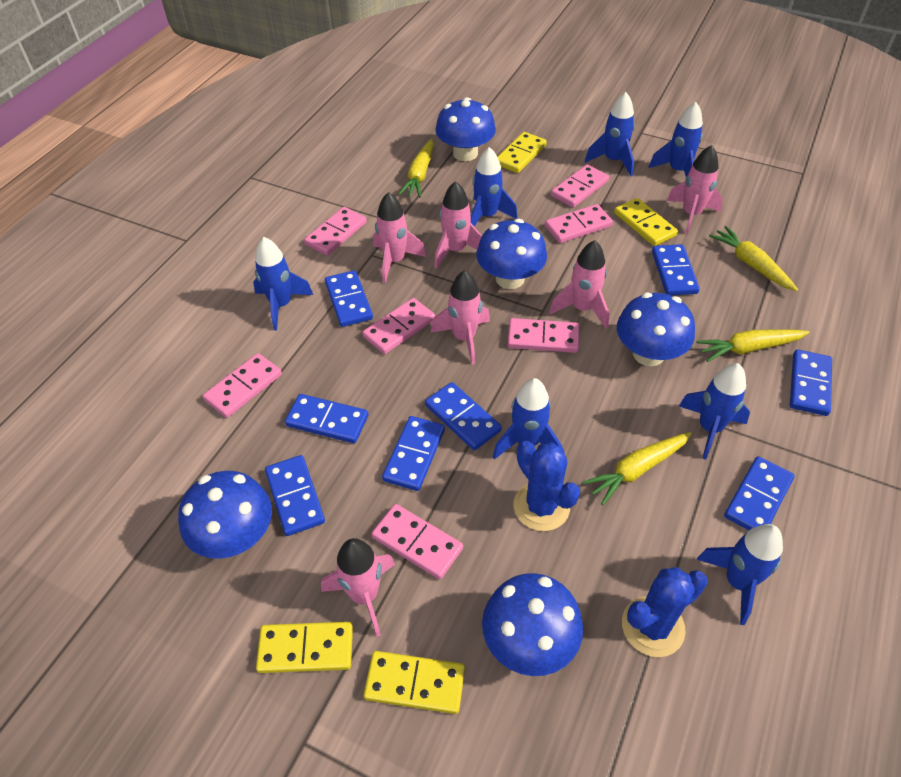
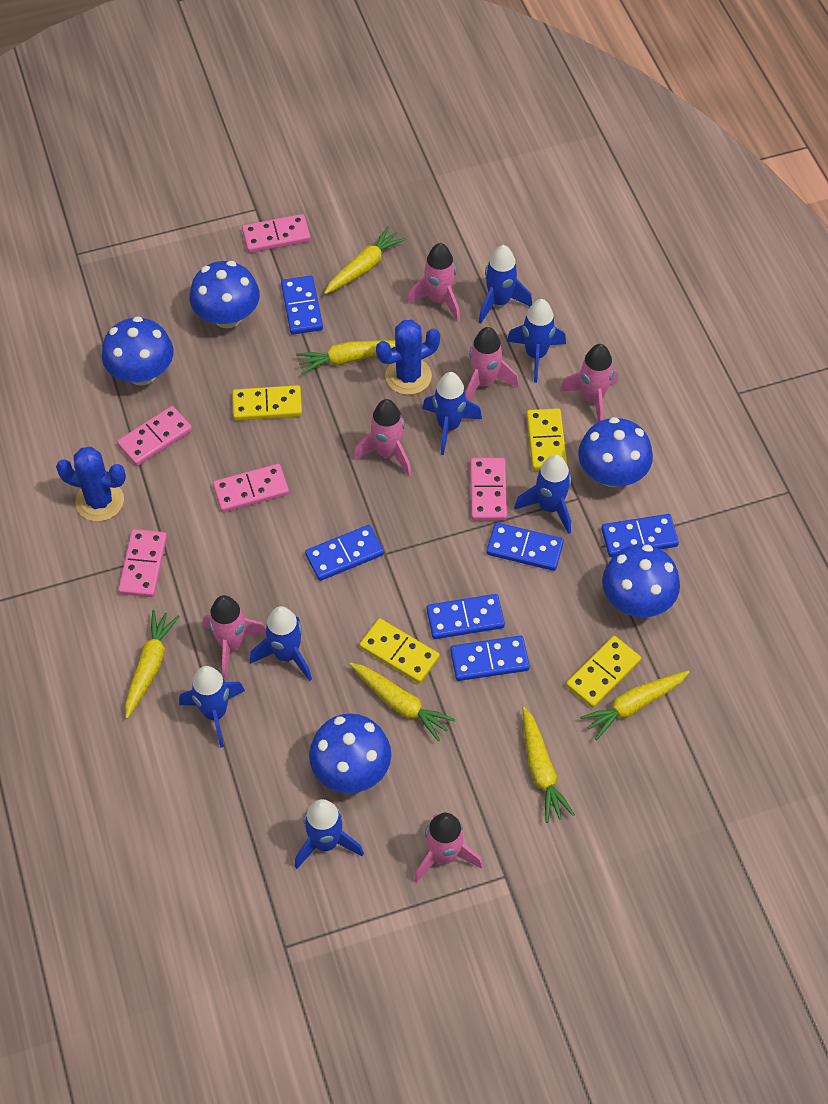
blue domino: 8 -> 6
pink domino: 7 -> 5
yellow carrot: 4 -> 6

